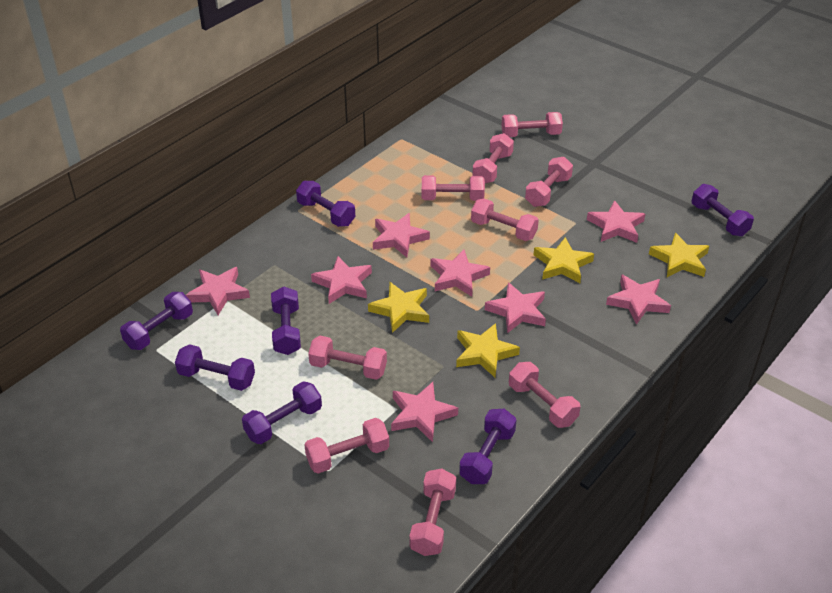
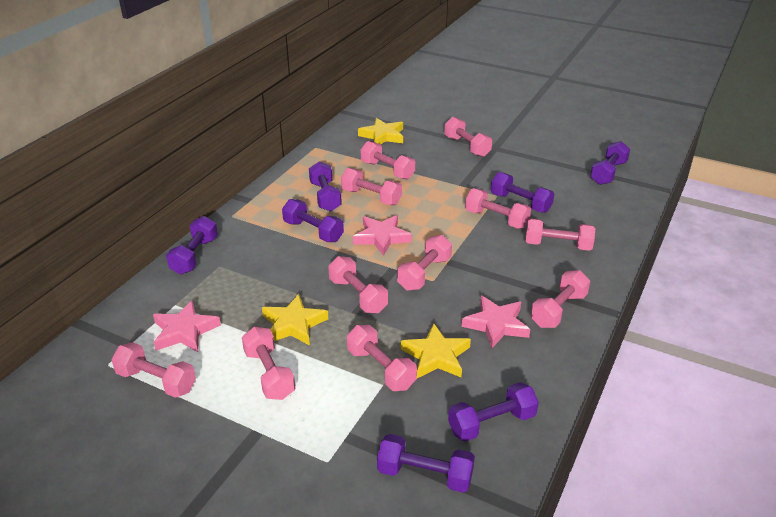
pink dumbbell: 9 -> 11
pink star: 8 -> 3
yellow star: 4 -> 3

